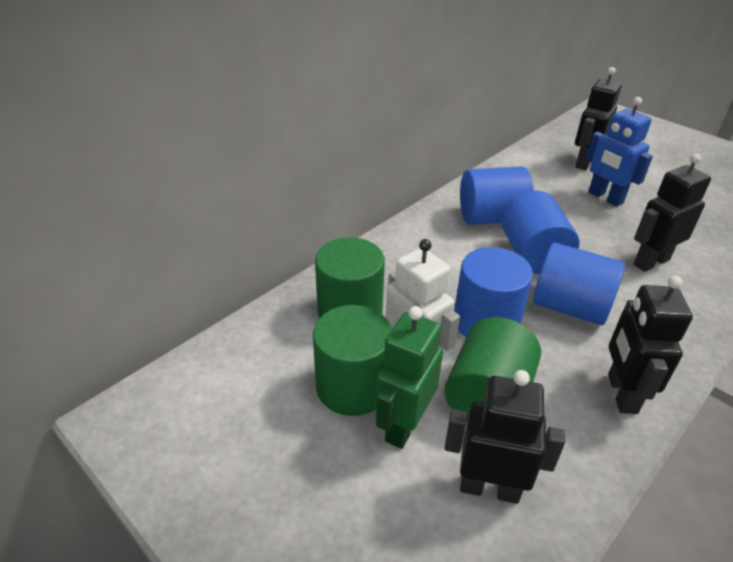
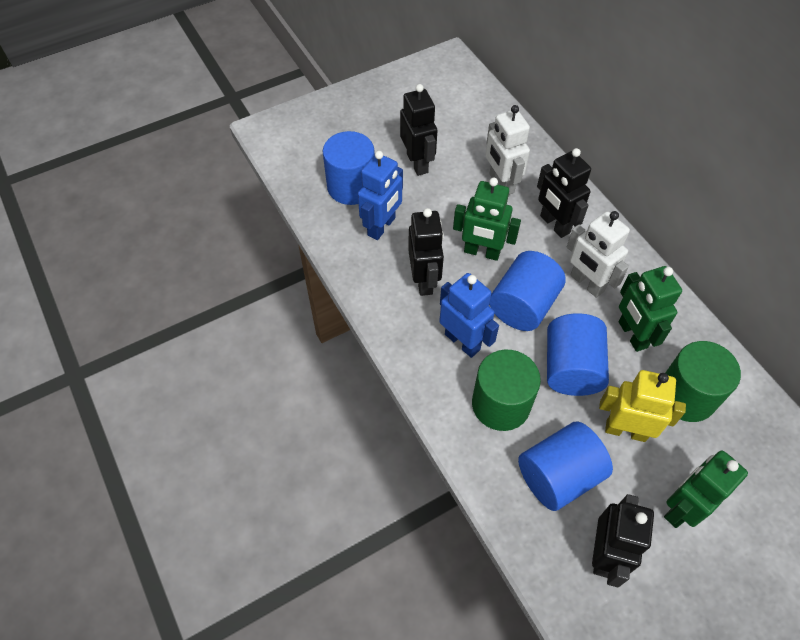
blue robot: 1 -> 2
green cylinder: 3 -> 2
green robot: 1 -> 3
white robot: 1 -> 2
yellow robot: 0 -> 1

